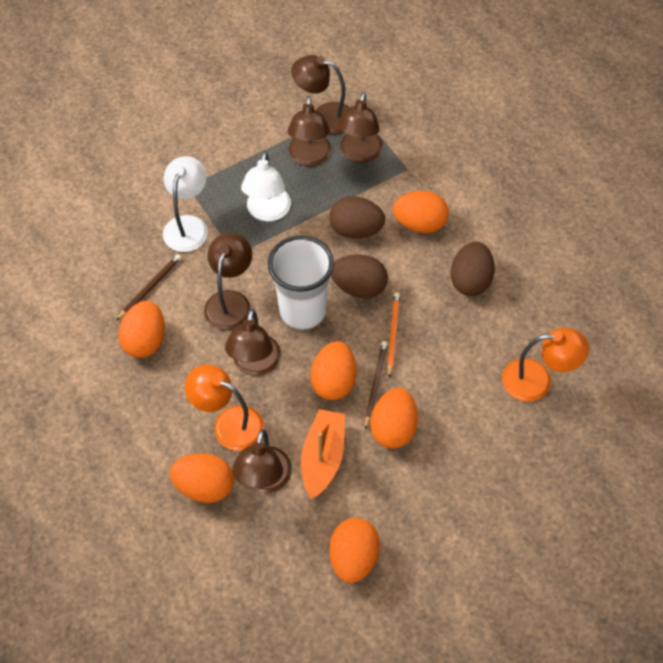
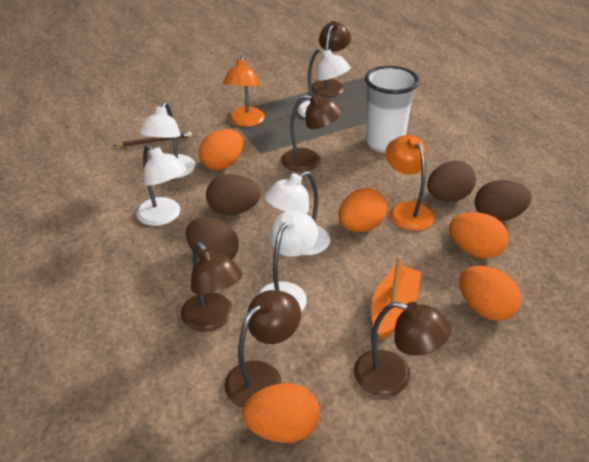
brown egg: 3 -> 4
brown lamp: 6 -> 5
brown pencil: 2 -> 1
orange egg: 6 -> 5
orange pencil: 1 -> 0
white lamp: 2 -> 5

